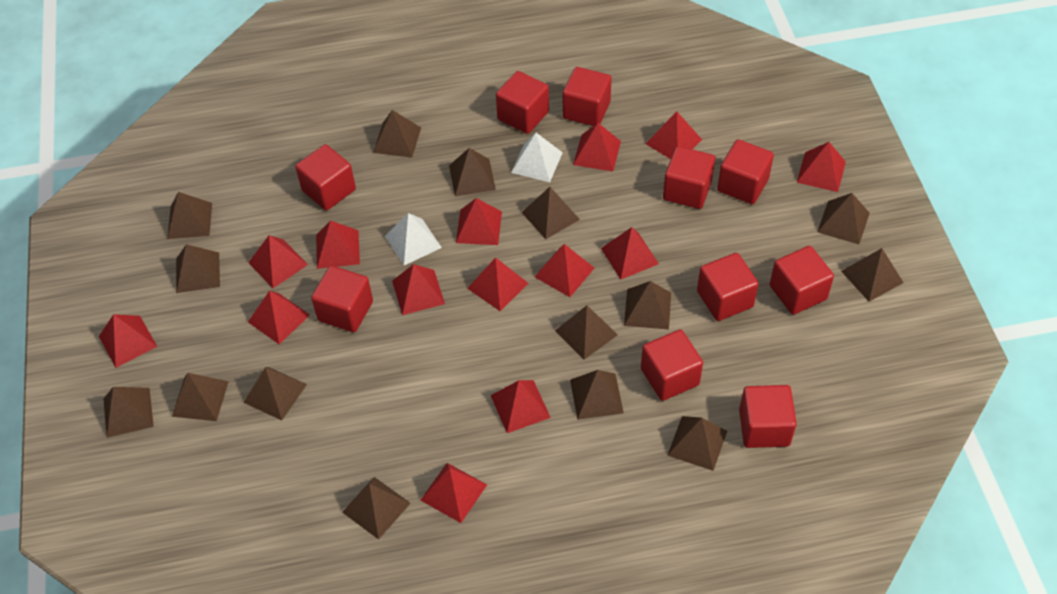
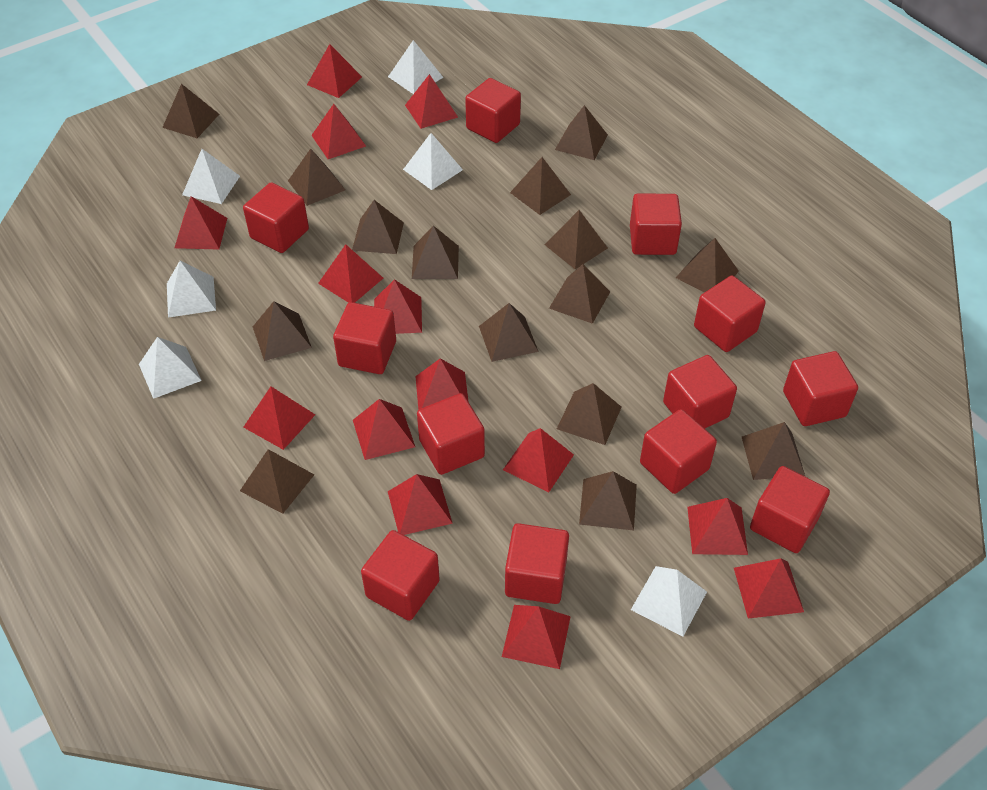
red cube: 10 -> 12
white pyramid: 2 -> 6

